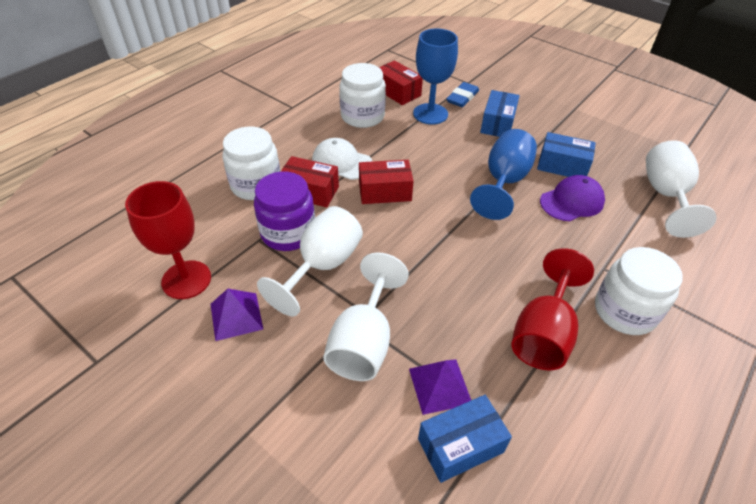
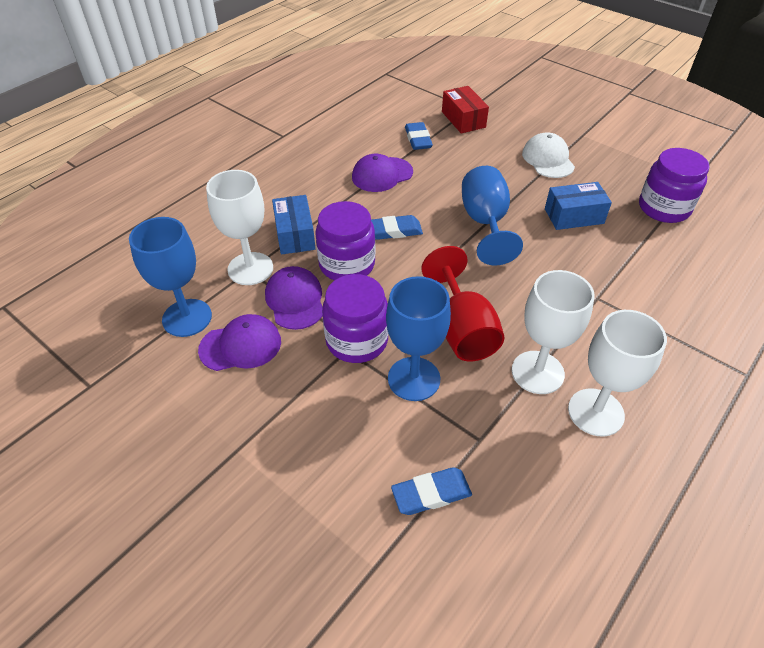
blue box: 3 -> 2
blue eraser: 1 -> 3
blue goblet: 2 -> 3
purple cap: 1 -> 3
purple jar: 1 -> 3
purple pyramid: 2 -> 0
red box: 3 -> 1
red goblet: 2 -> 1
white jar: 3 -> 0

